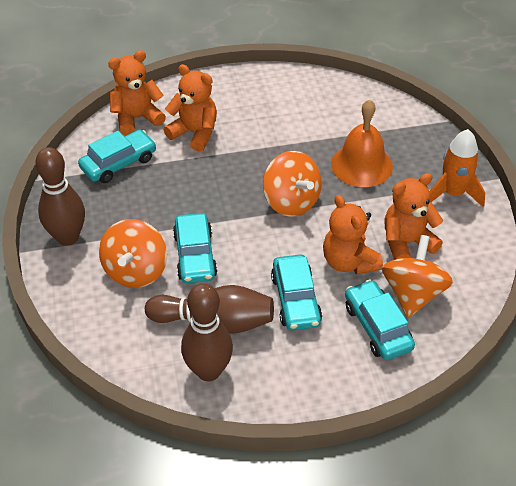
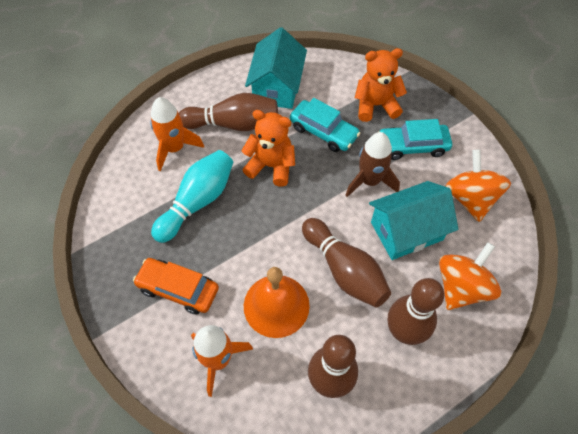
brown bowling pin: 3 -> 4
brown rocket: 0 -> 1
orange car: 0 -> 1
orange rocket: 1 -> 2
orange spinning top: 3 -> 2
orange teddy bear: 4 -> 2
turquoise bowling pin: 0 -> 1
turquoise car: 4 -> 2
turquoise house: 0 -> 2

